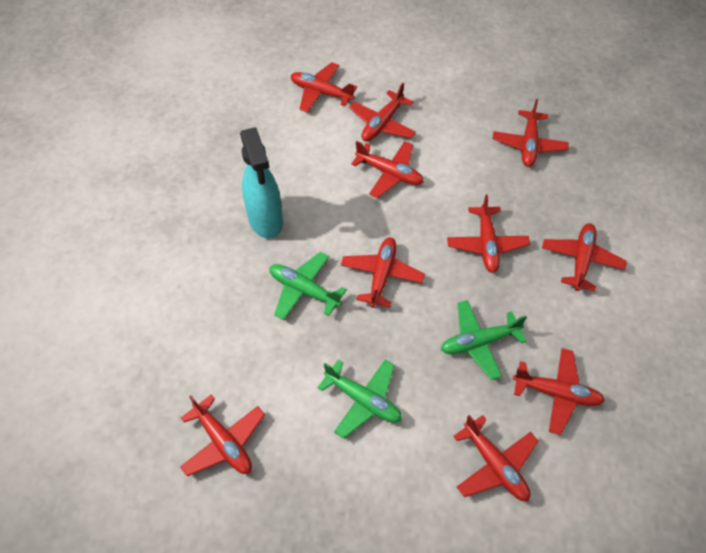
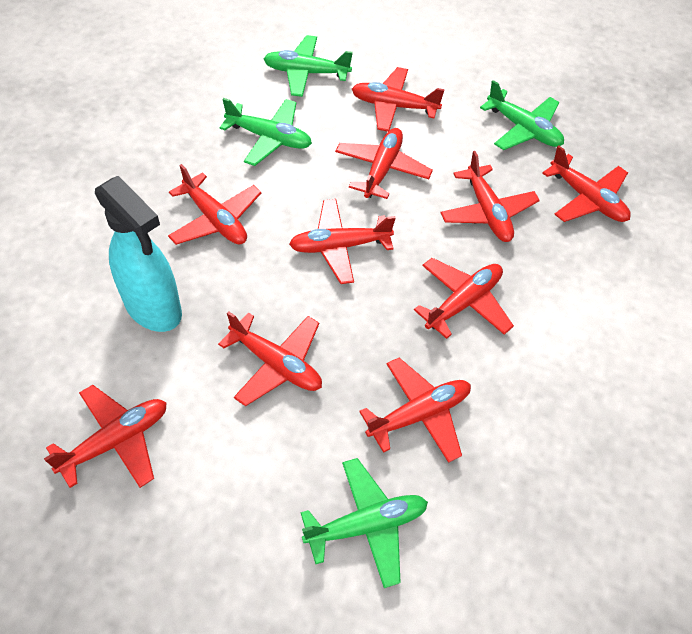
green plane: 3 -> 4

